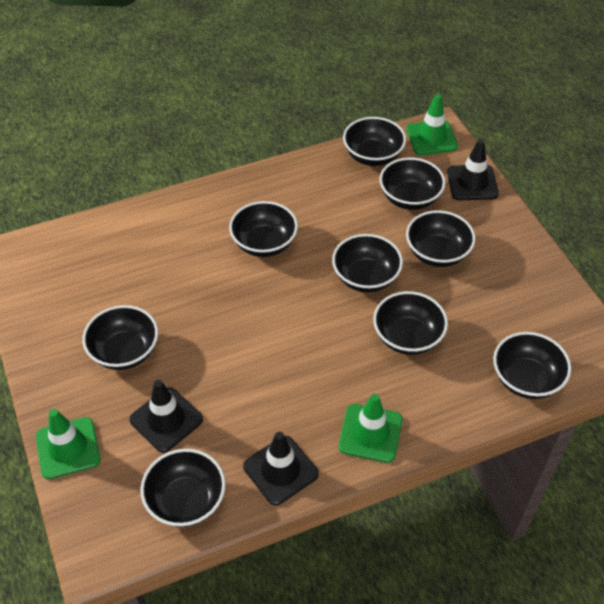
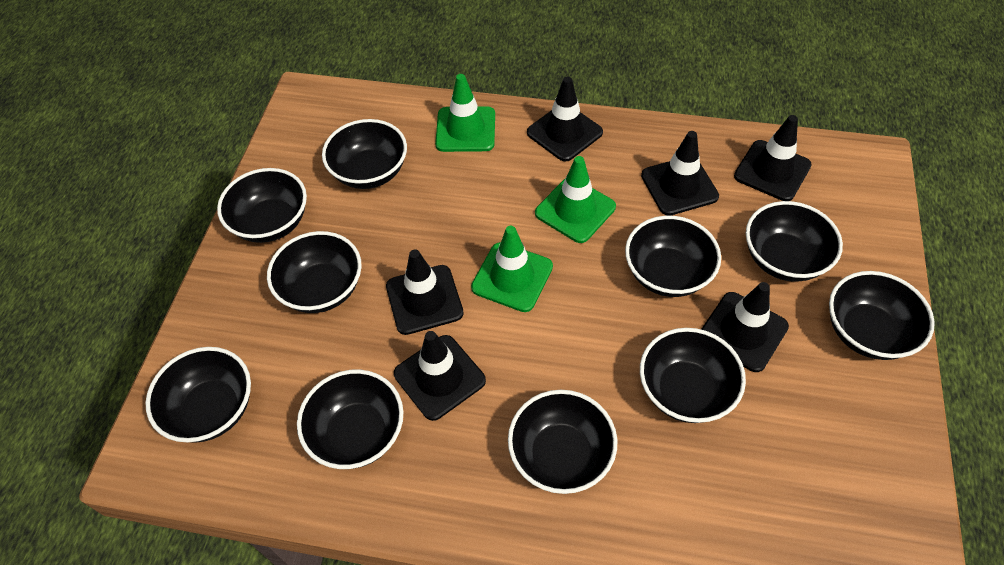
black bowl: 9 -> 10
black traffic cone: 3 -> 6

